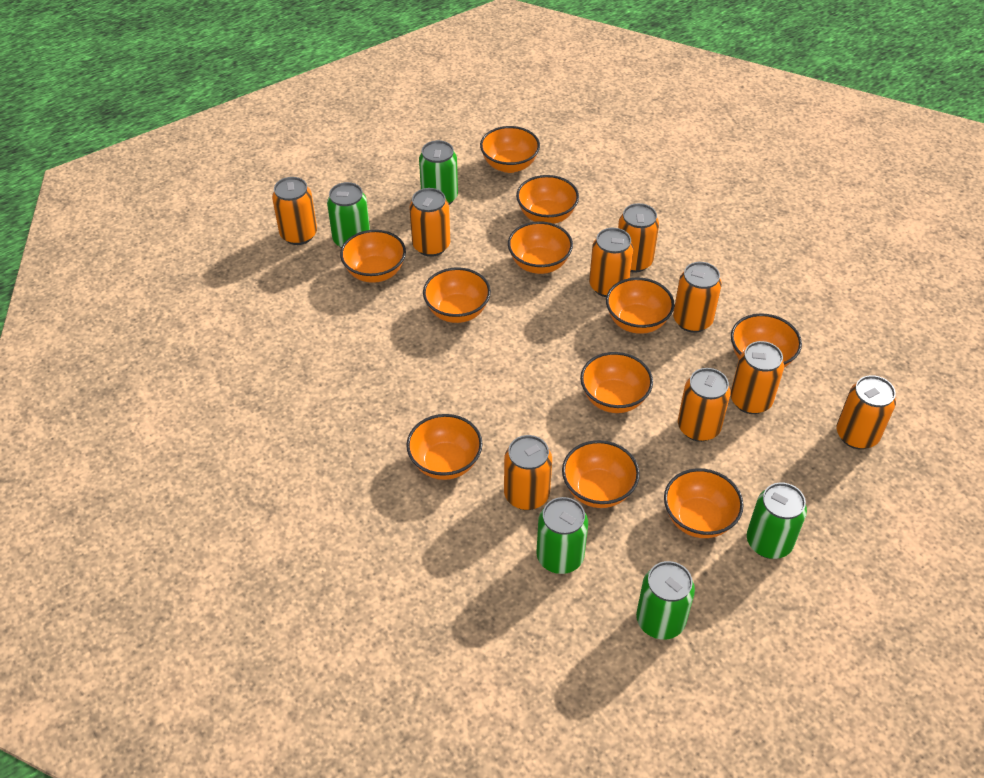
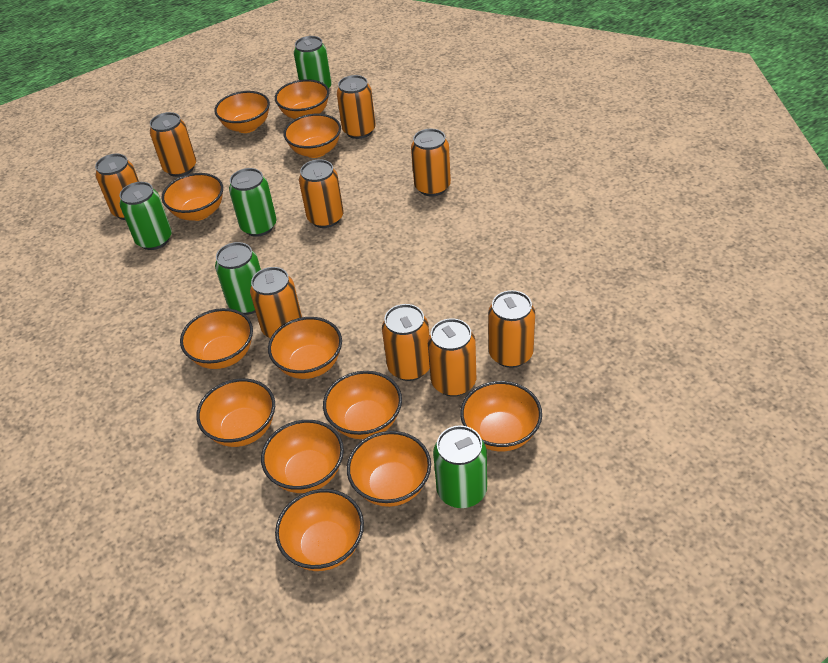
orange bowl: 11 -> 12

